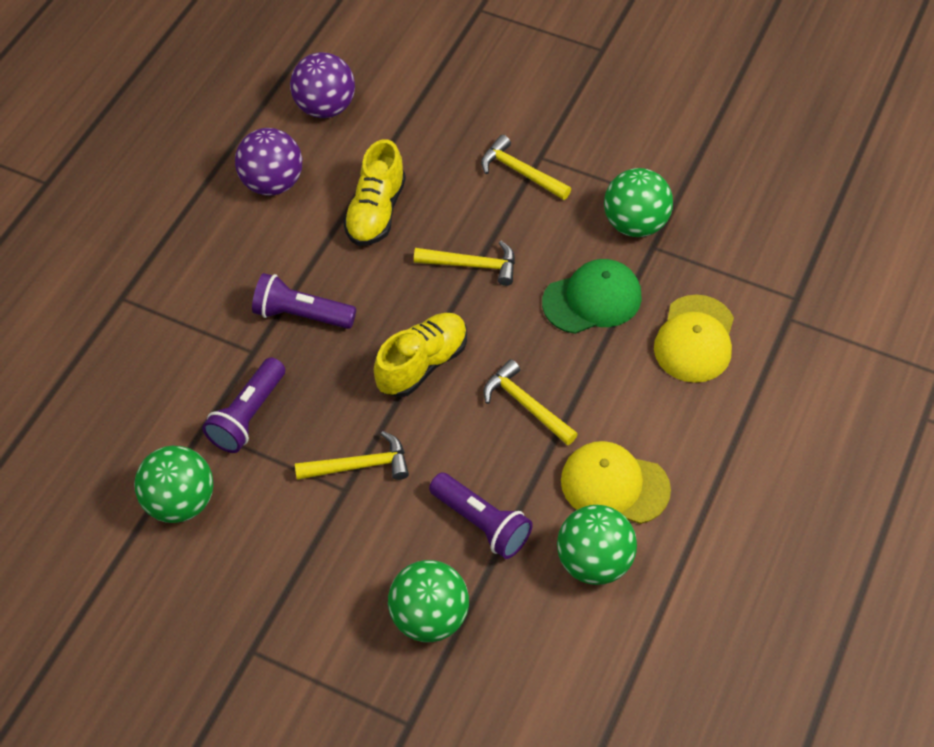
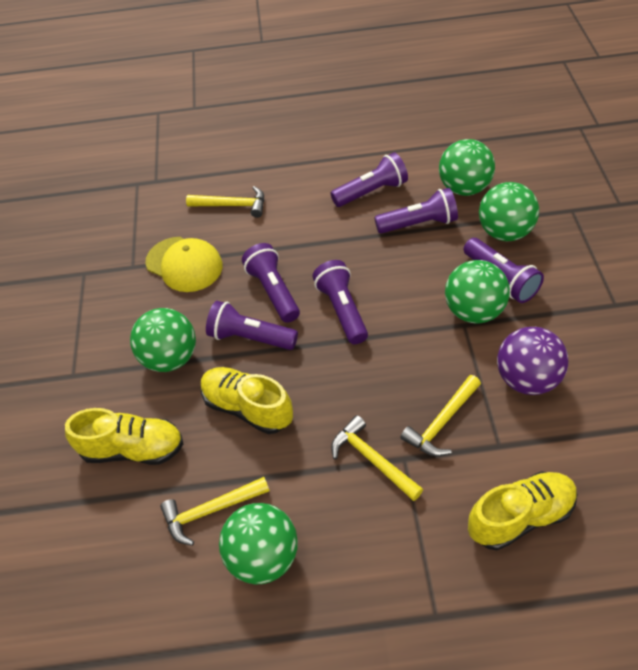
green ball: 4 -> 5
green cap: 1 -> 0
purple ball: 2 -> 1
purple flashlight: 3 -> 6
yellow cap: 2 -> 1
yellow shoe: 2 -> 3

